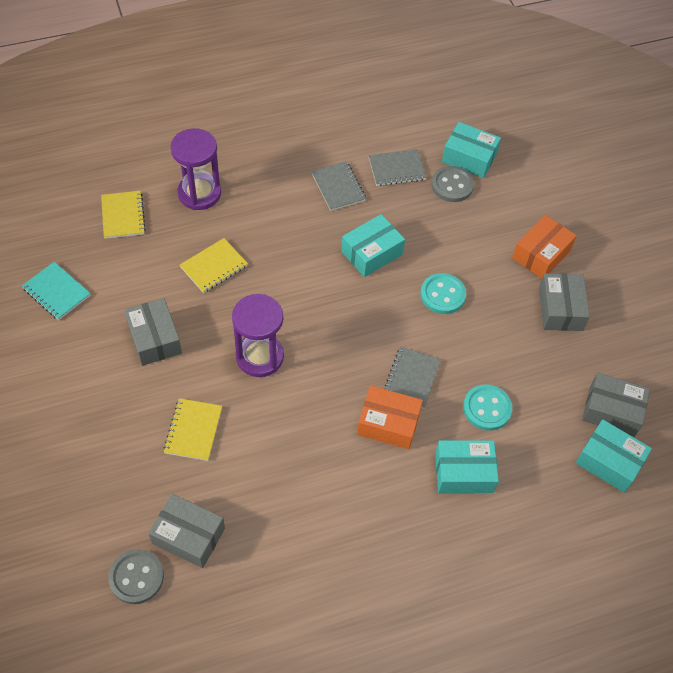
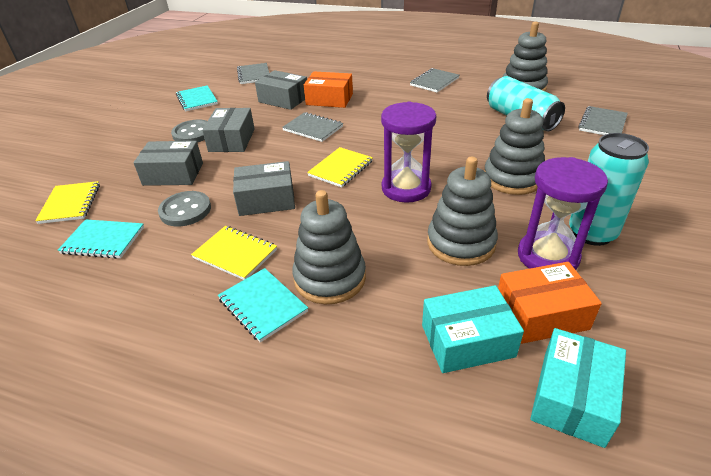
grey notebook: 3 -> 4
grey stacking toy: 0 -> 4
turquoise box: 4 -> 2
turquoise button: 2 -> 0
turquoise can: 0 -> 2
turquoise notebook: 1 -> 3

